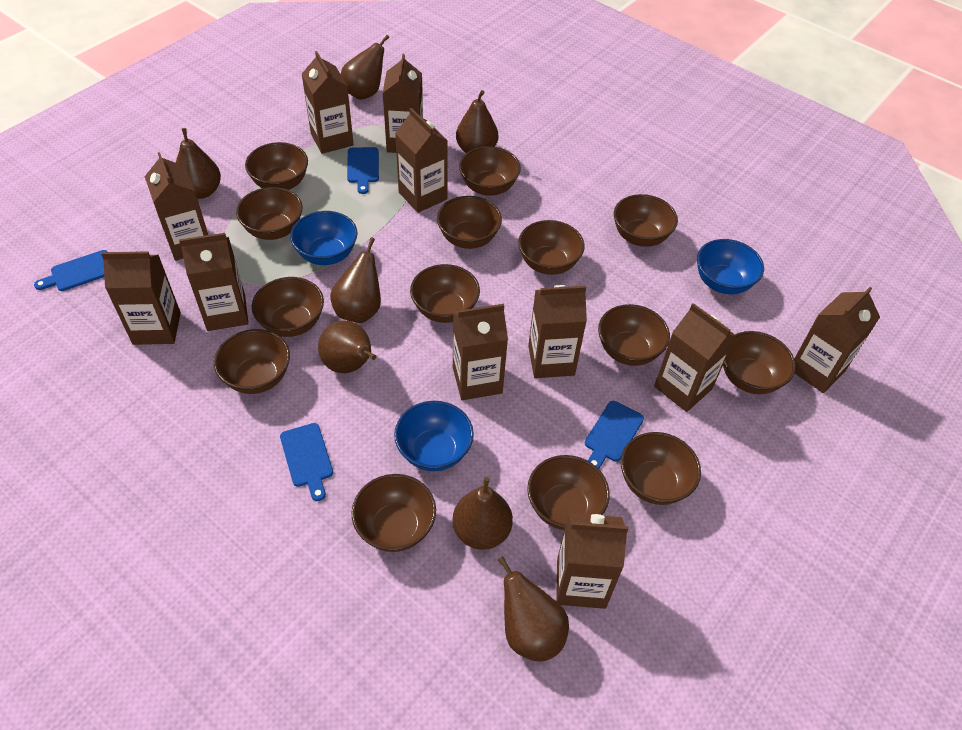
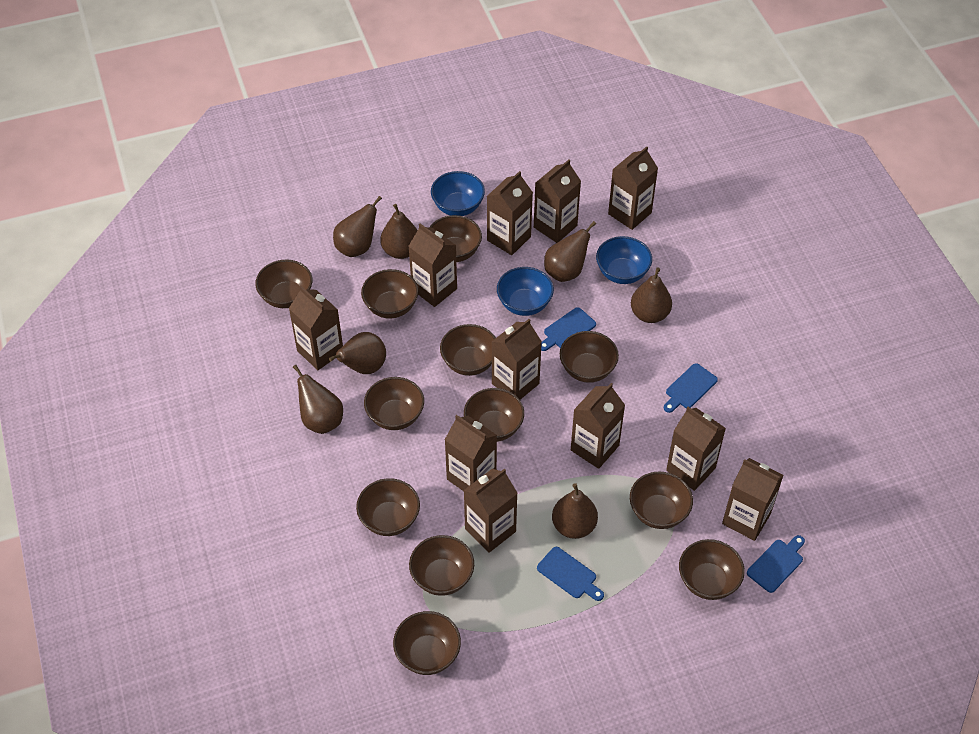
brown bowl: 14 -> 12

